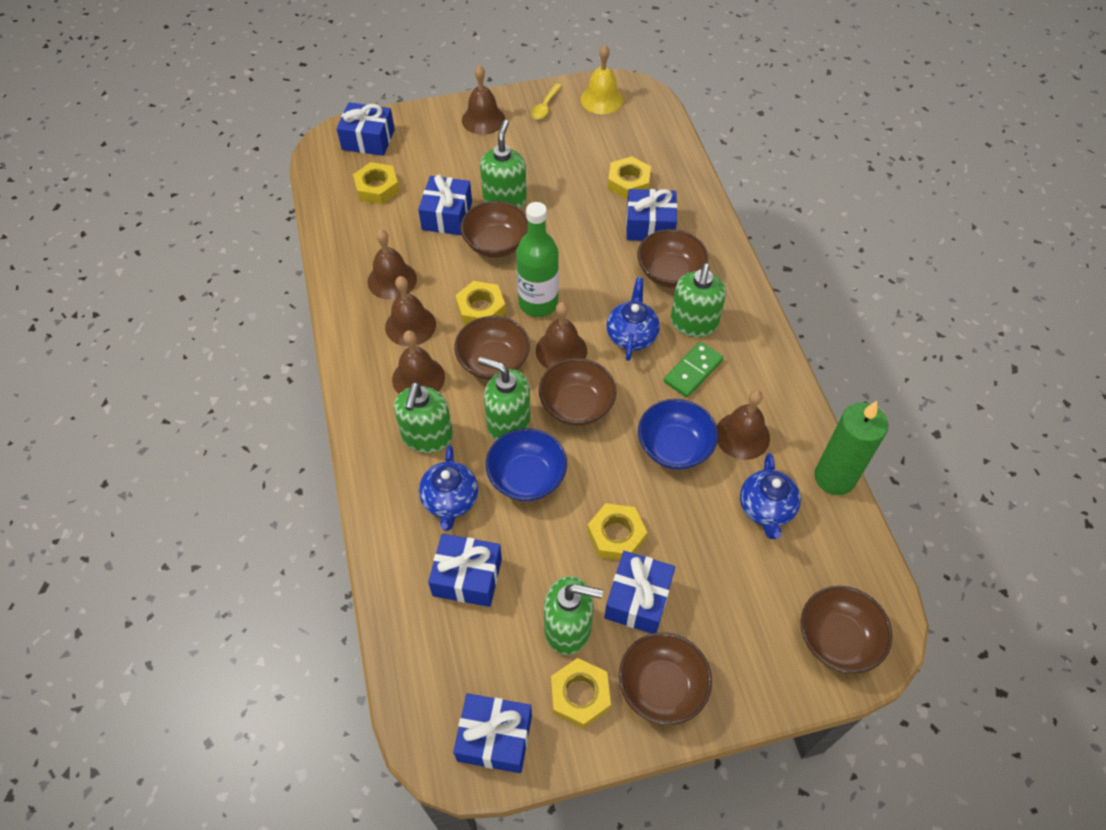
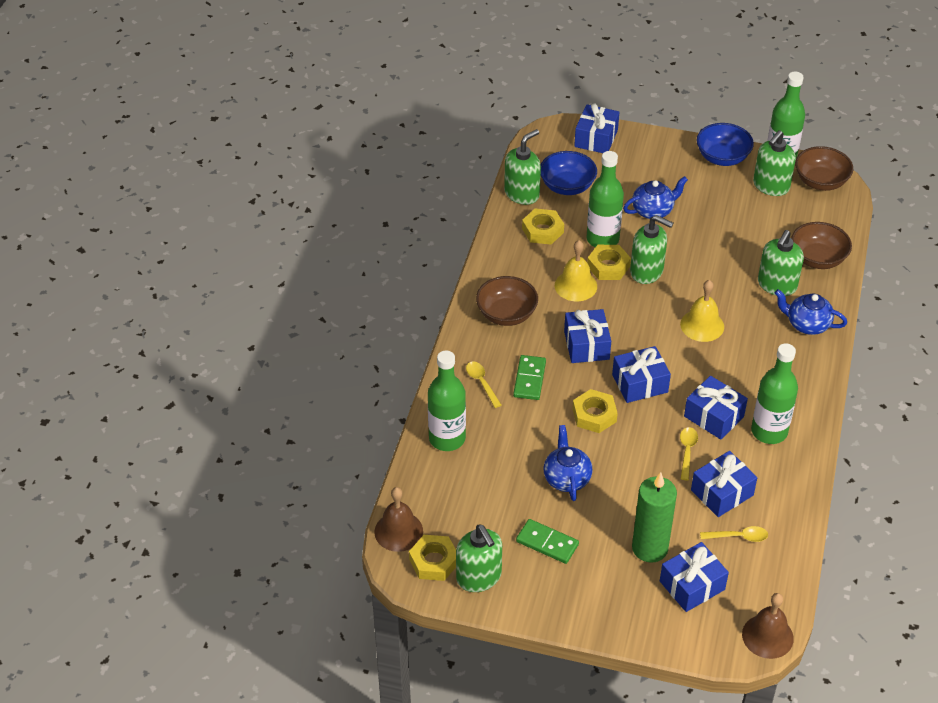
brown bell: 6 -> 2
brown bowl: 6 -> 3
green bottle: 1 -> 4
green domino: 1 -> 2
yellow bell: 1 -> 2
yellow nut: 5 -> 4
yellow spoon: 1 -> 3

